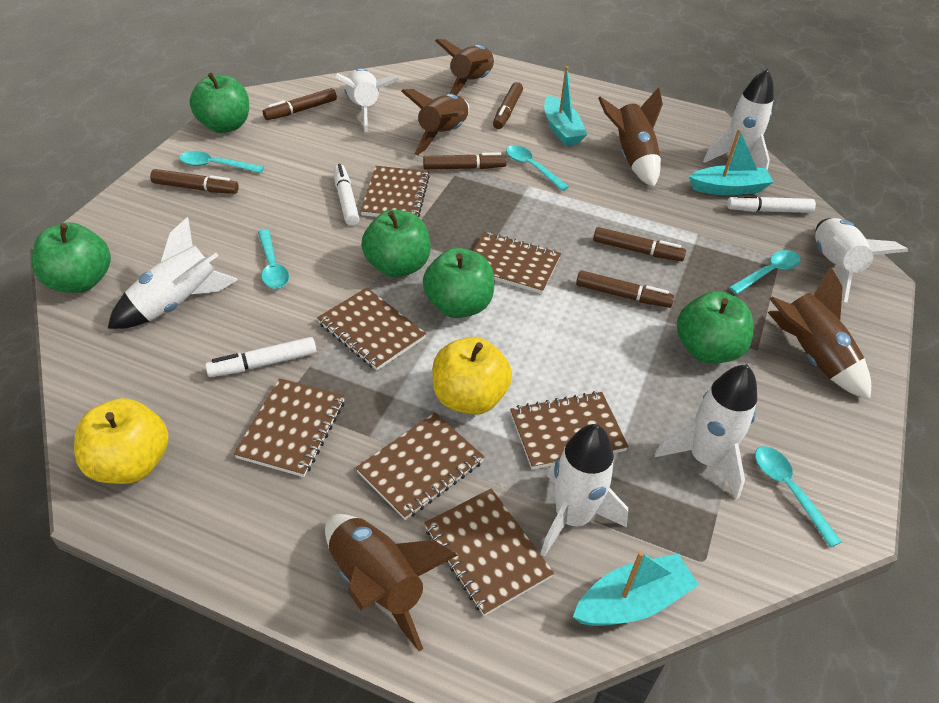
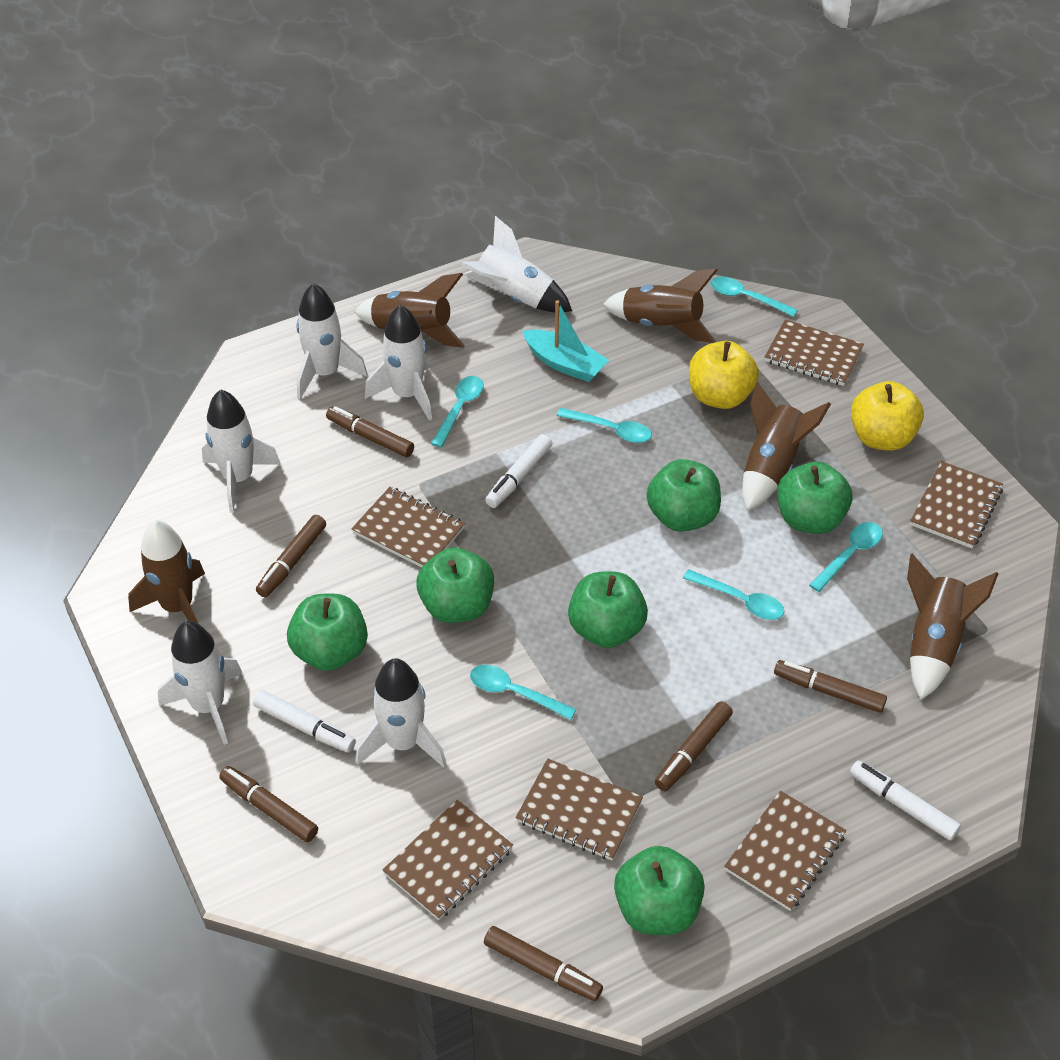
brown notebook: 7 -> 6
green apple: 5 -> 6
turquoise boat: 3 -> 1
turquoise spoon: 5 -> 6

